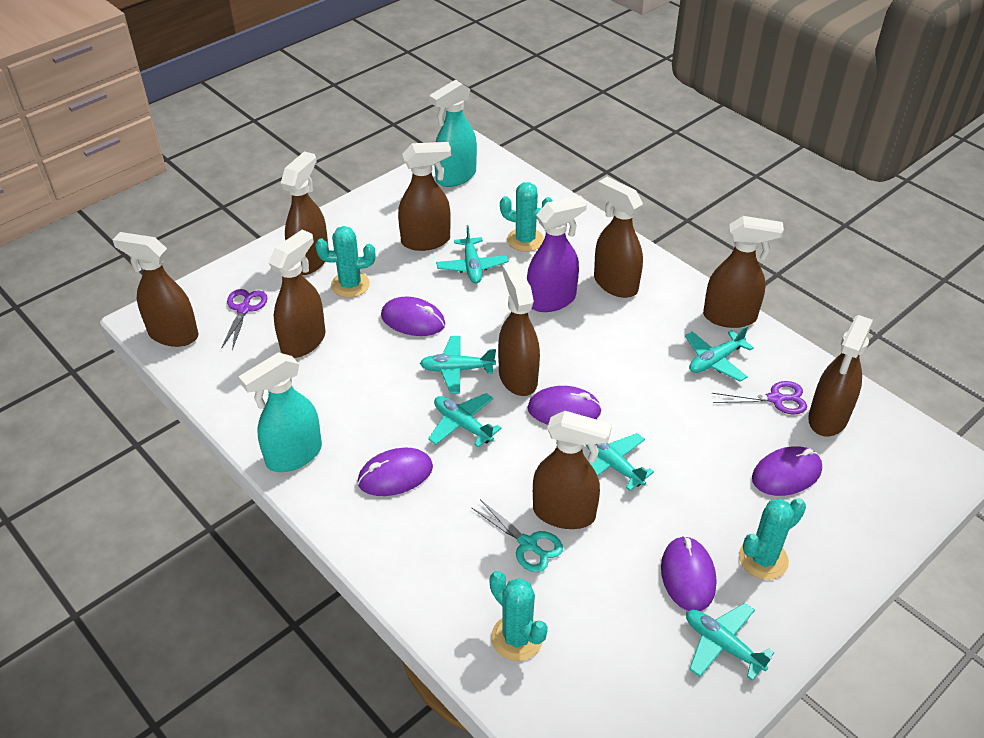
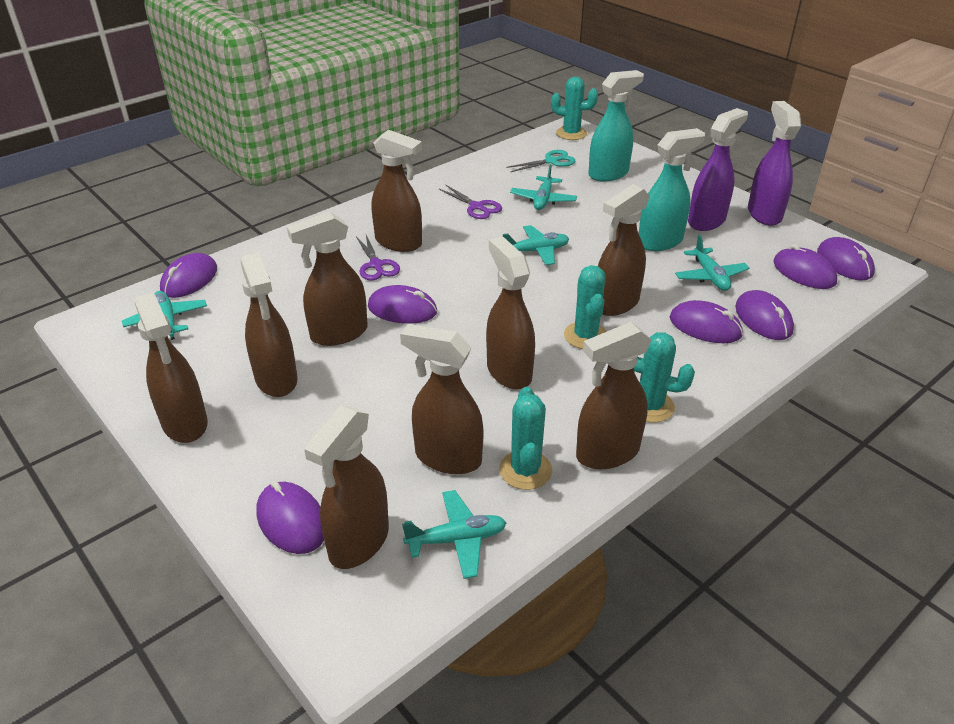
purple mouse: 5 -> 7
purple spray bottle: 1 -> 2
turquoise plane: 6 -> 5

